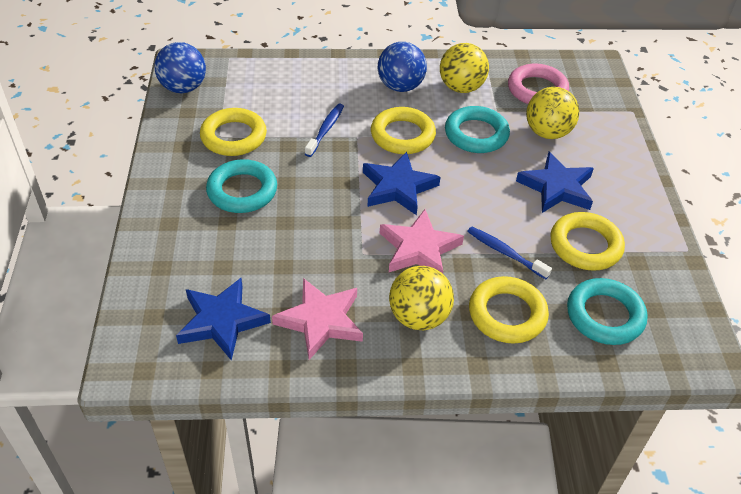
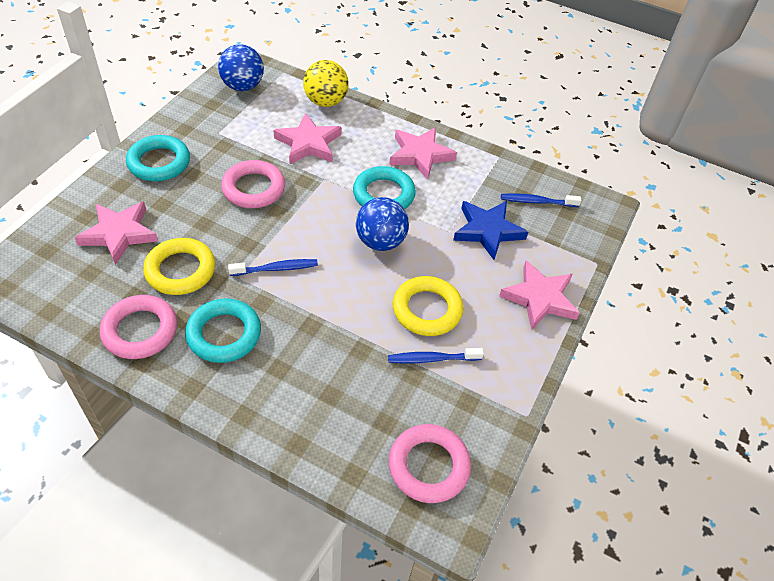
blue star: 3 -> 1
blue toothbrush: 2 -> 3
pink ring: 1 -> 3
pink star: 2 -> 4
yellow ball: 3 -> 1
yellow ring: 4 -> 2

